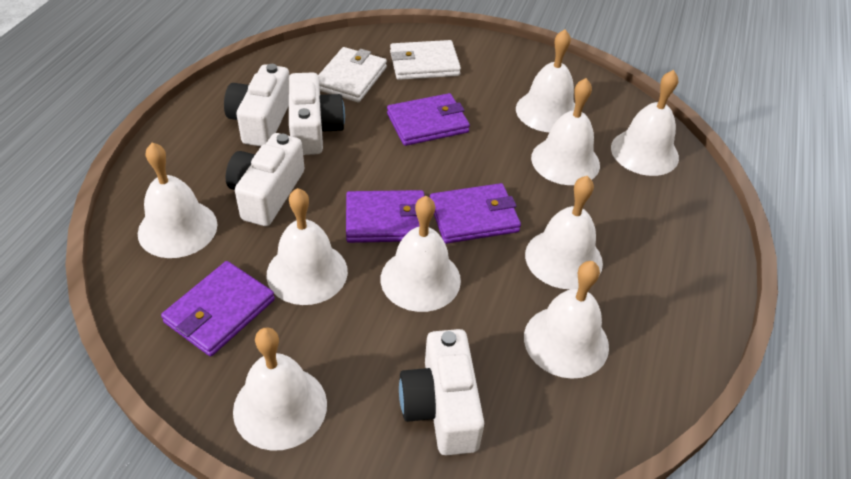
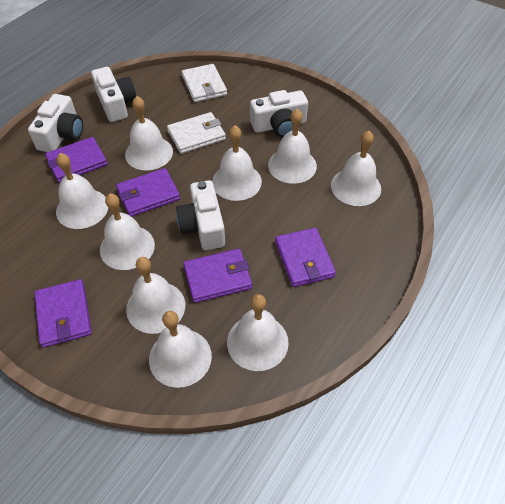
purple wallet: 4 -> 5

